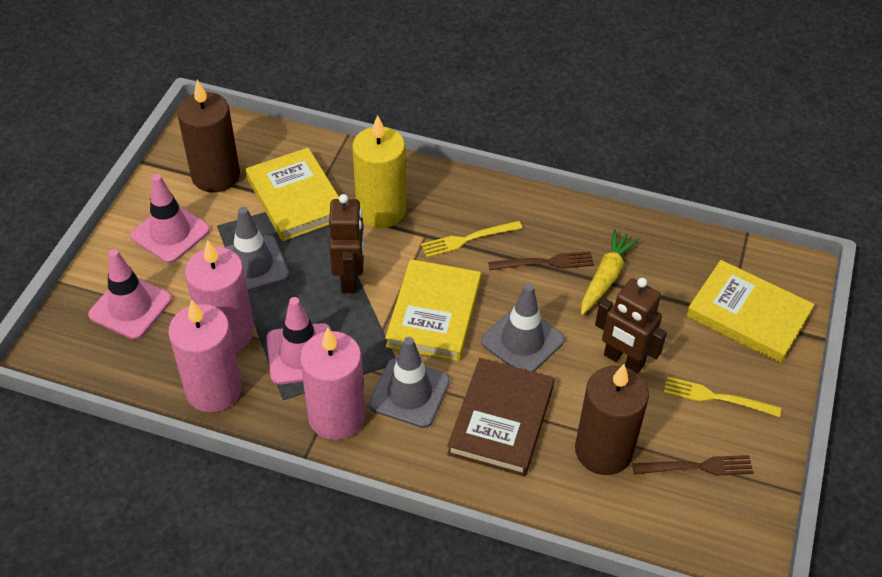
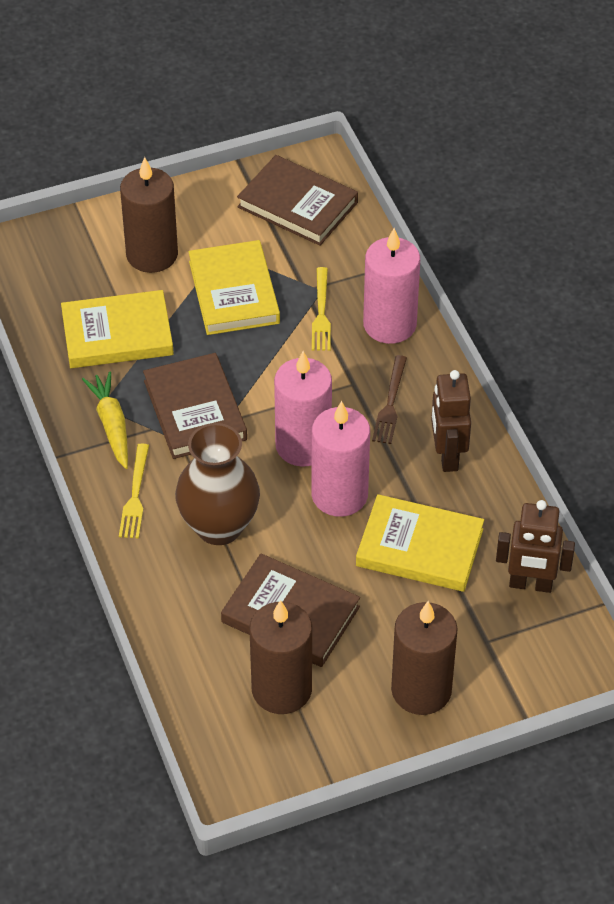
brown book: 1 -> 3
brown candle: 2 -> 3
brown fork: 2 -> 1
brown vase: 0 -> 1
grey traffic cone: 3 -> 0
pink traffic cone: 3 -> 0
yellow candle: 1 -> 0

